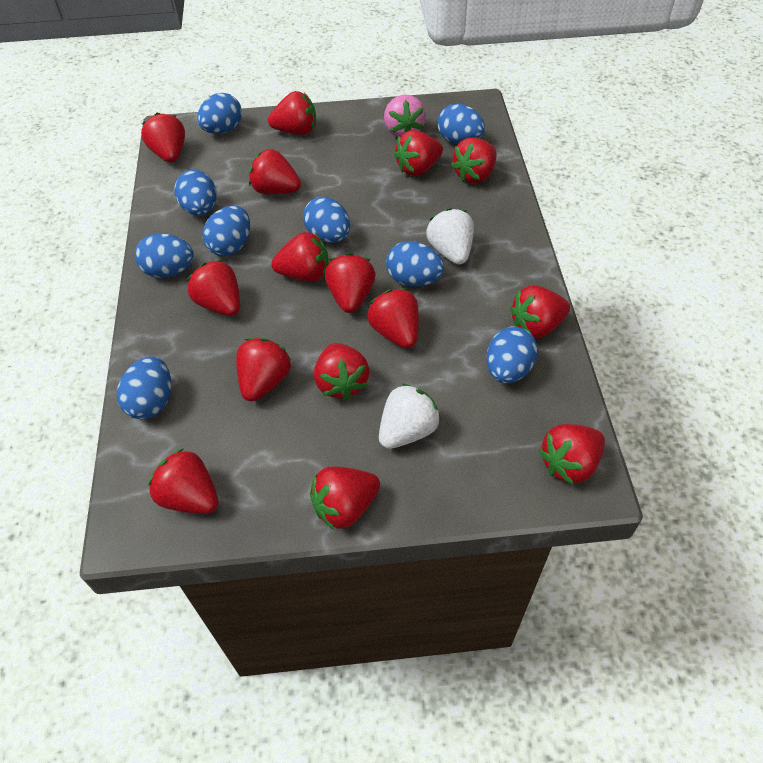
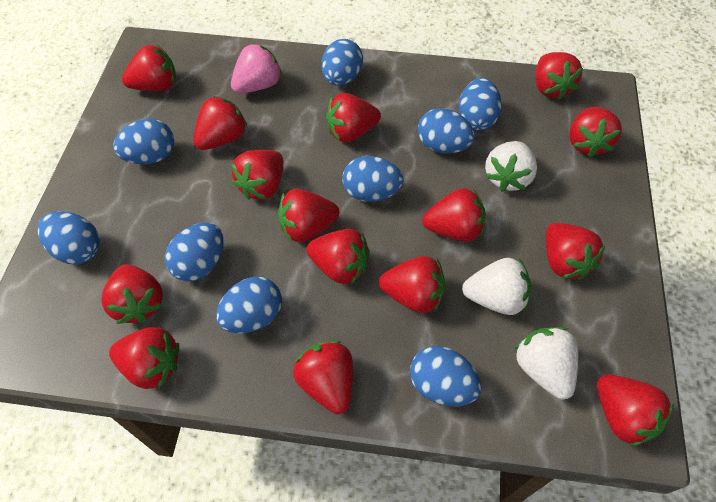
white strawberry: 2 -> 3

